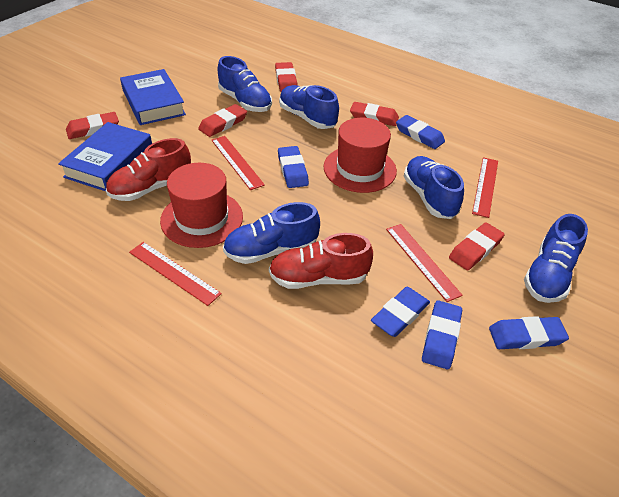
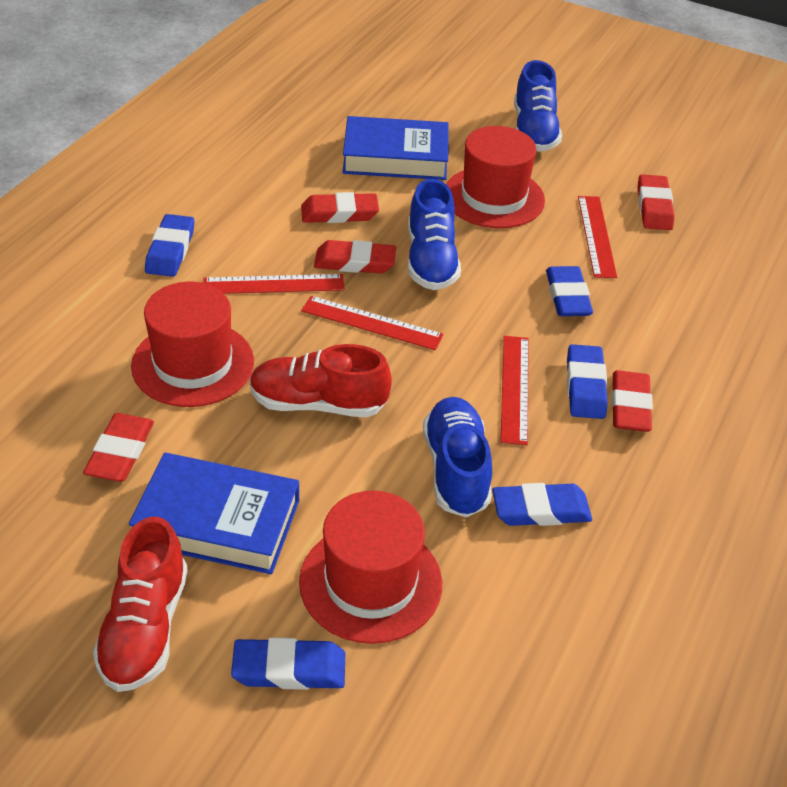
blue shoe: 5 -> 3
red hat: 2 -> 3

